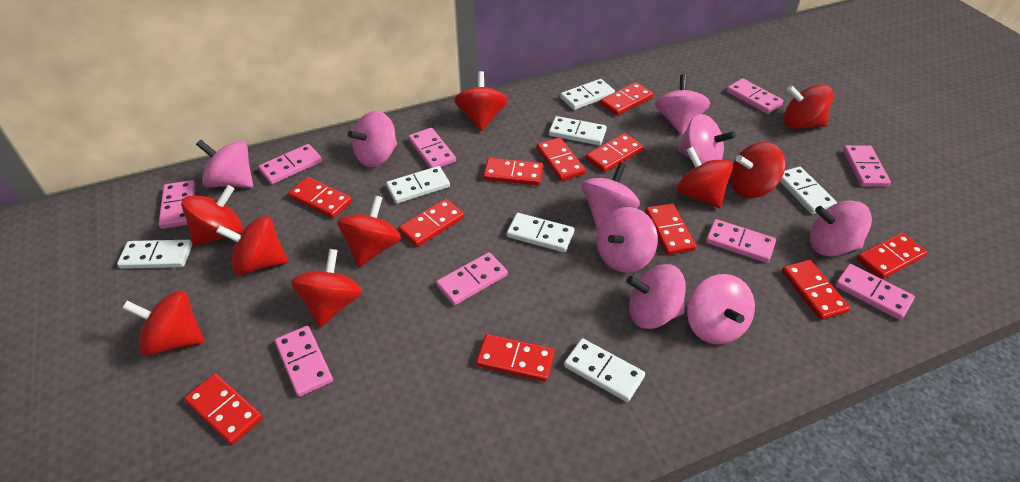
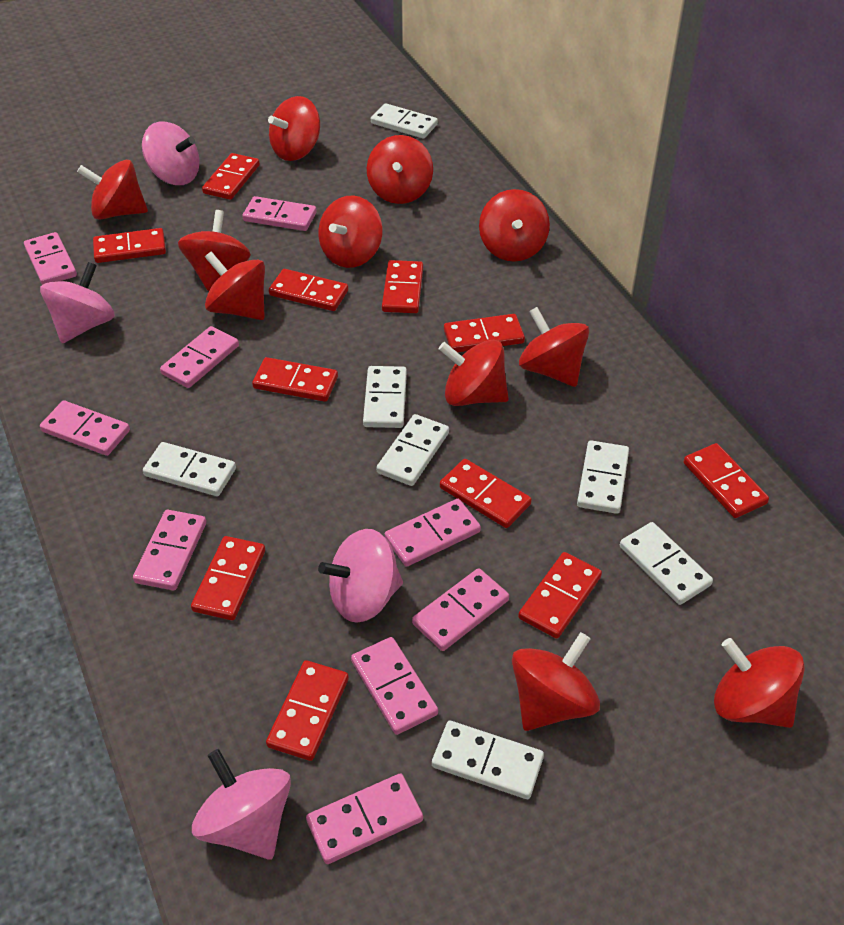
pink spinning top: 9 -> 4
red spinning top: 9 -> 11

